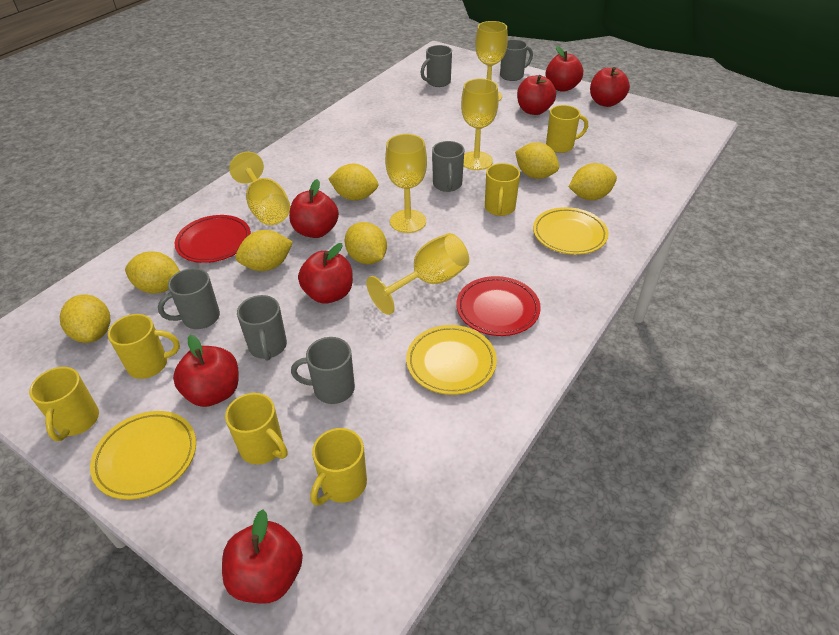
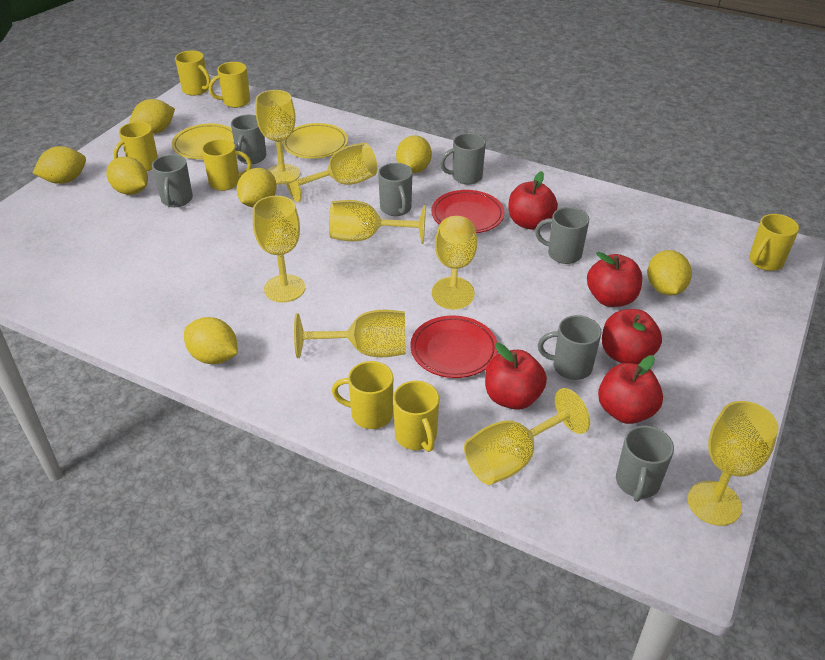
grey mug: 6 -> 7
red apple: 7 -> 5
yellow goblet: 5 -> 8
yellow mug: 6 -> 7
yellow plate: 3 -> 2

